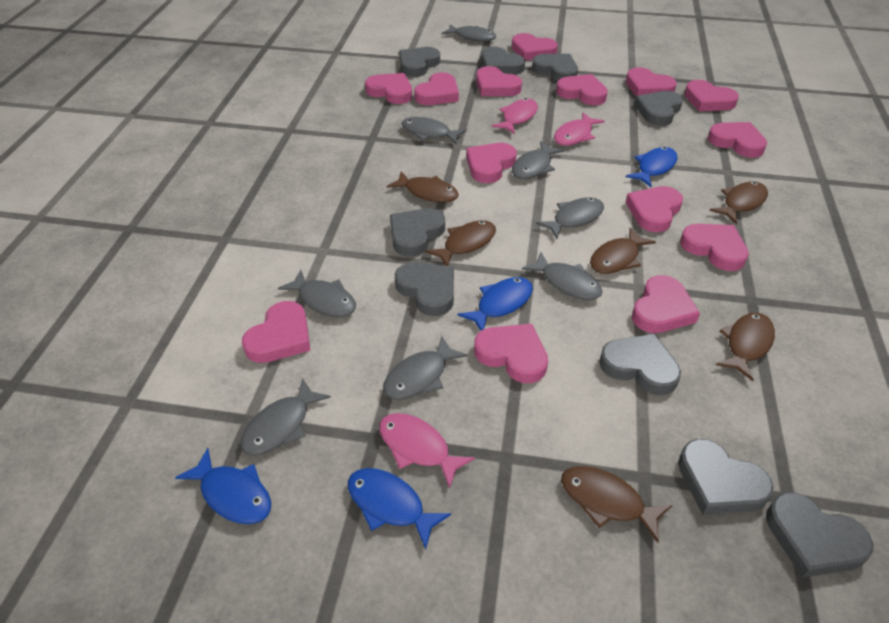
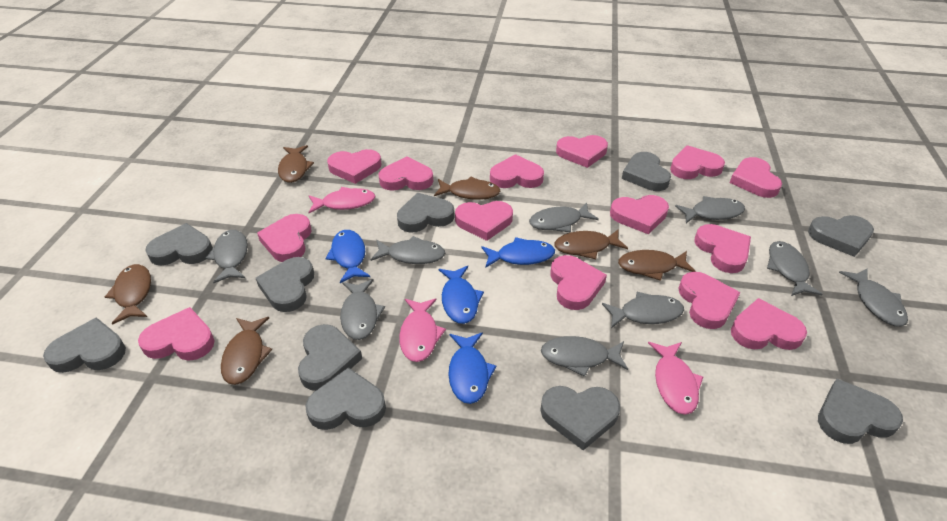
grey fish: 8 -> 9
grey heart: 9 -> 10

